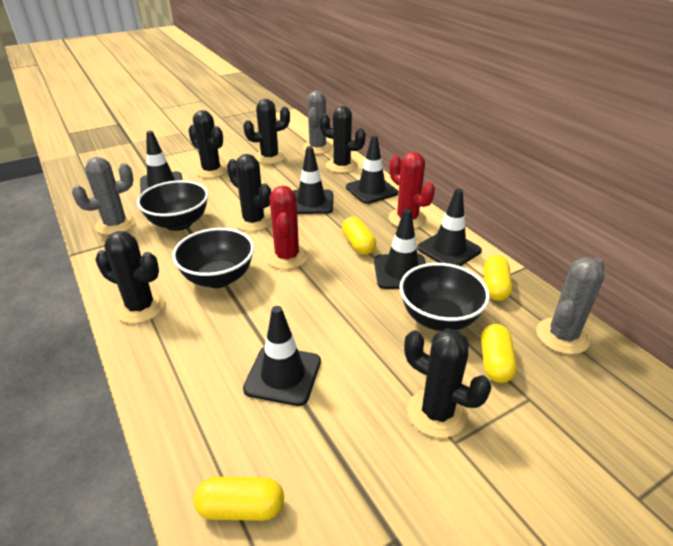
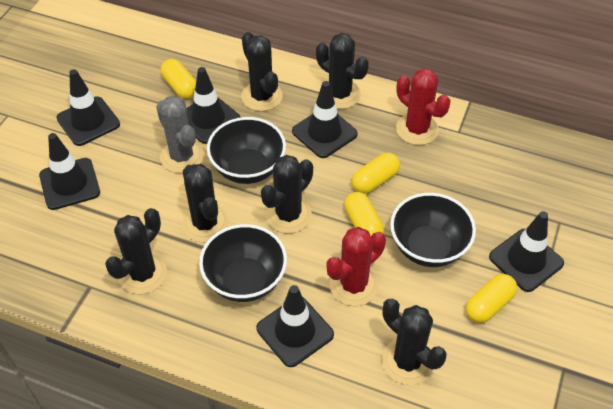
grey cactus: 3 -> 1

